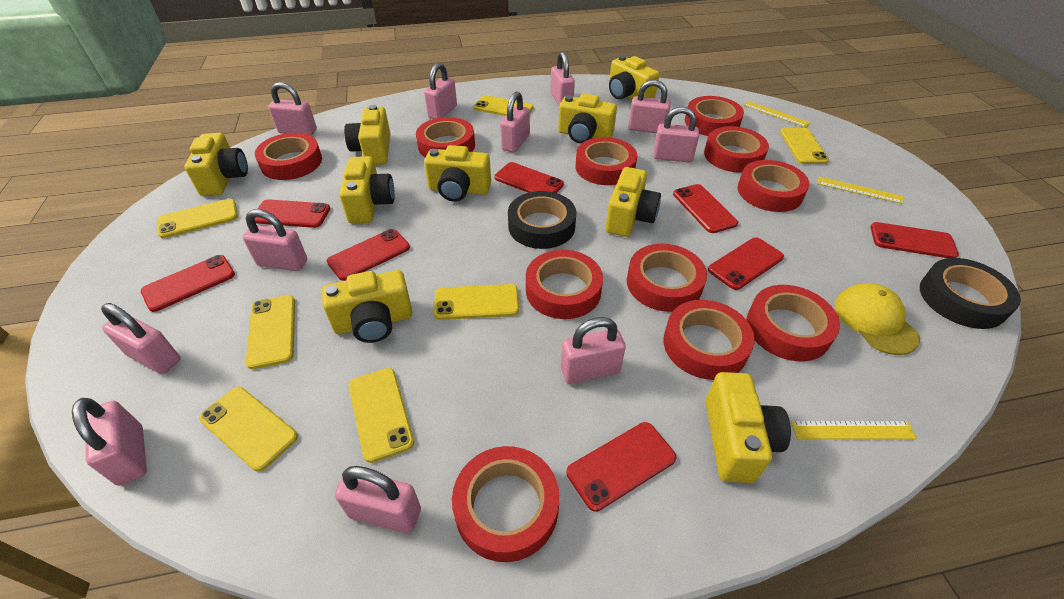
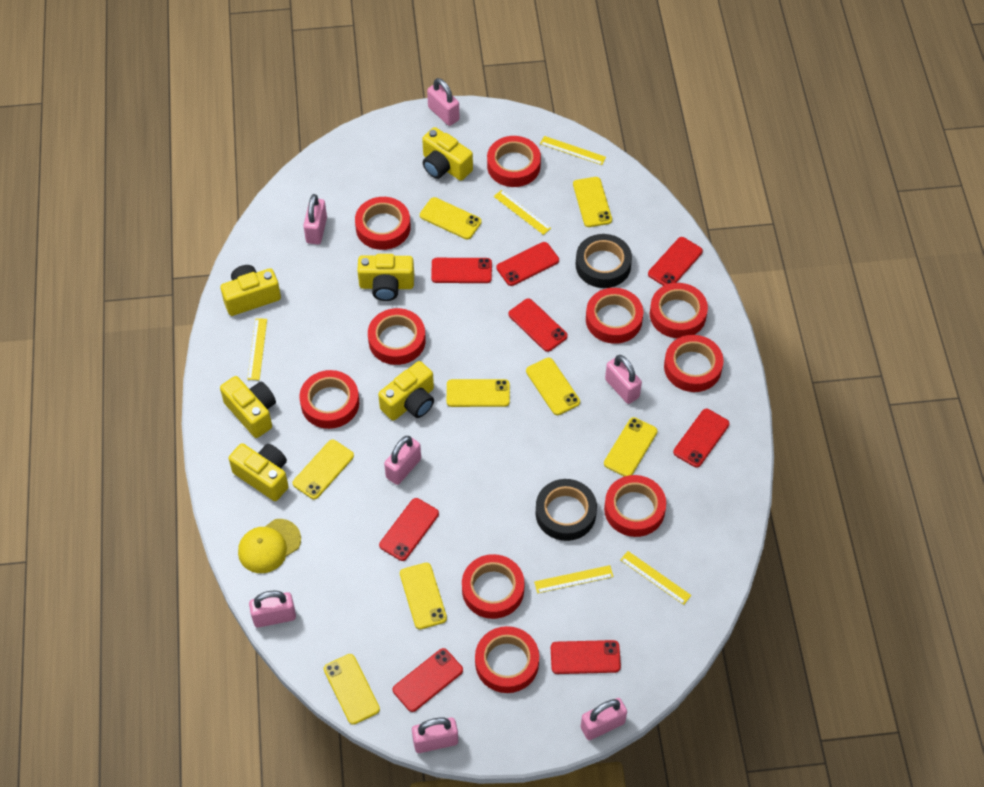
pink padlock: 11 -> 7
red tape: 11 -> 10
yellow camera: 9 -> 6
yellow phone: 7 -> 8
yellow ruler: 3 -> 5

